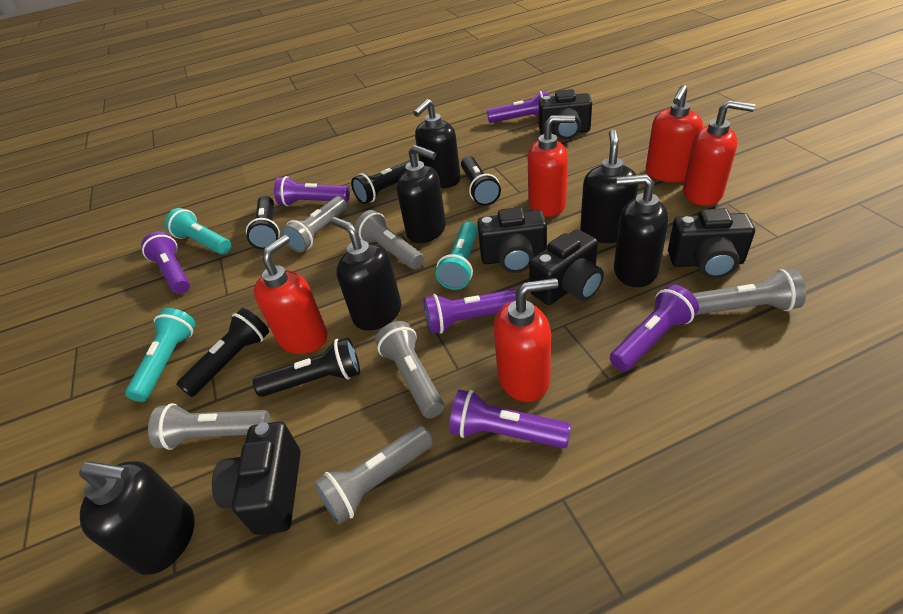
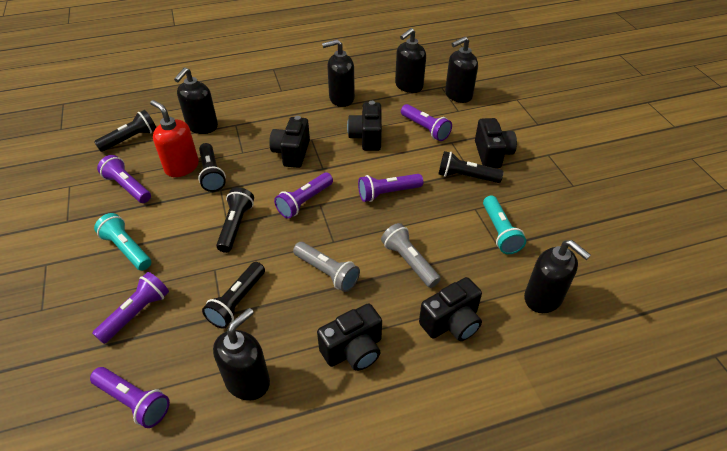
grey flashlight: 6 -> 2
red soap dispenser: 5 -> 1
turquoise flashlight: 3 -> 2

